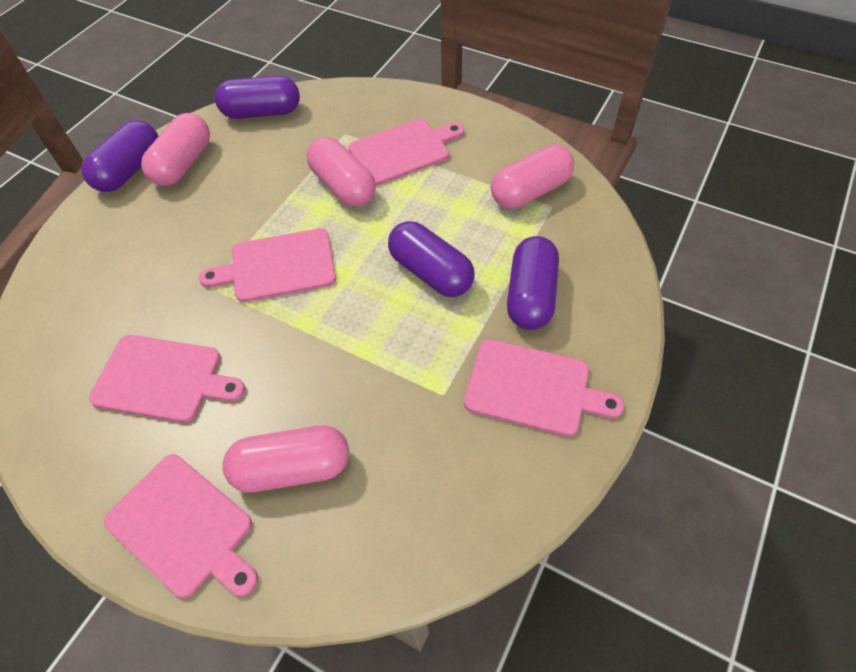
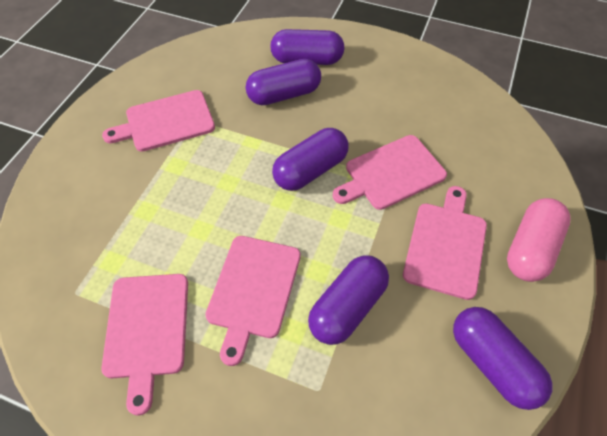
pink capsule: 4 -> 1
purple capsule: 4 -> 5

